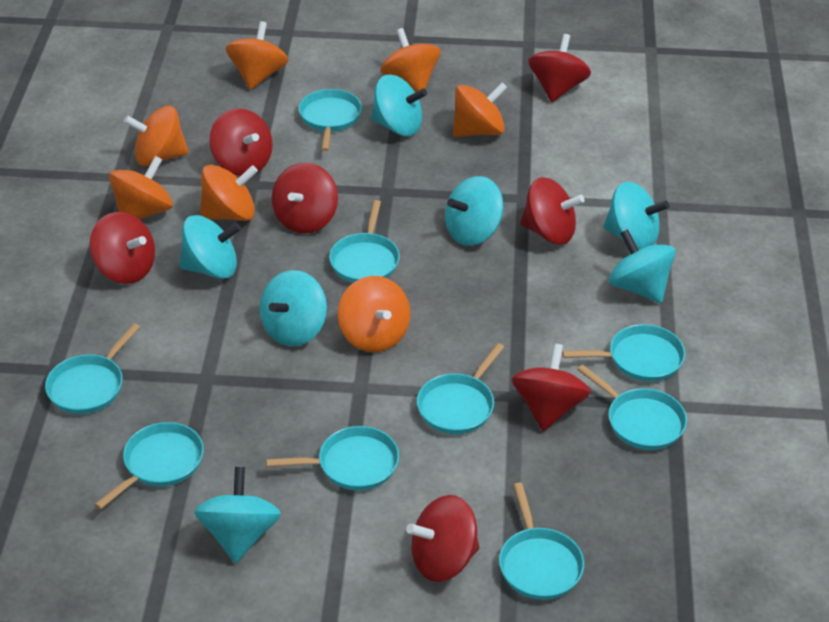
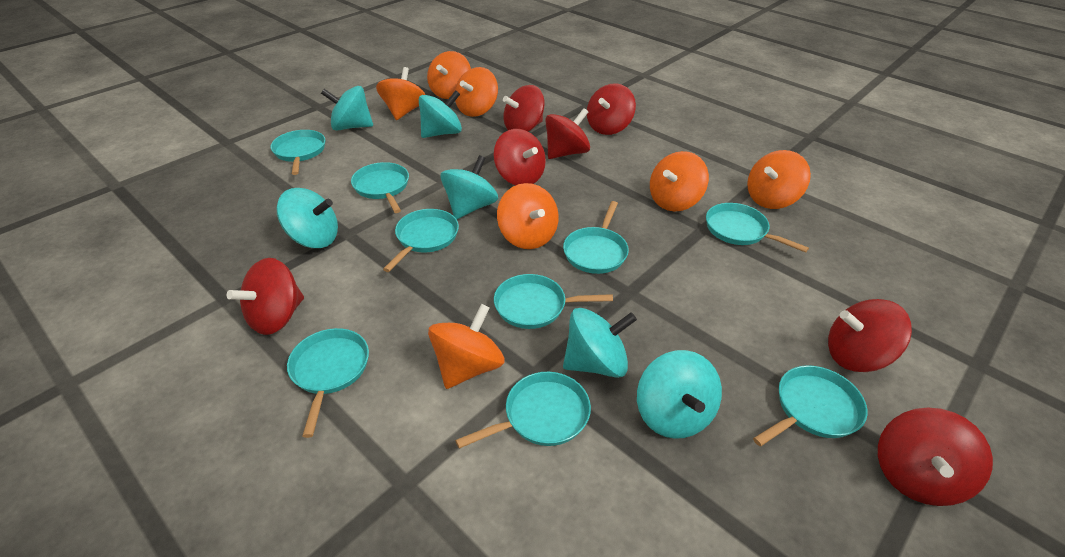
turquoise spinning top: 7 -> 6

